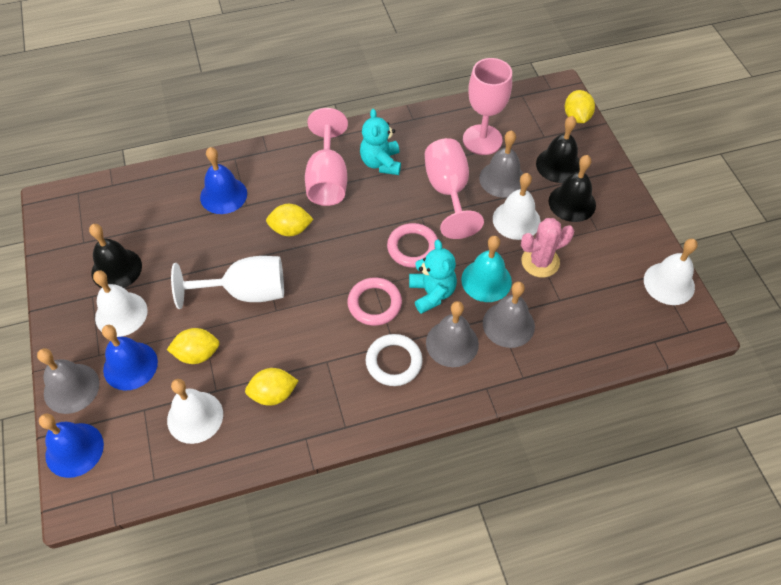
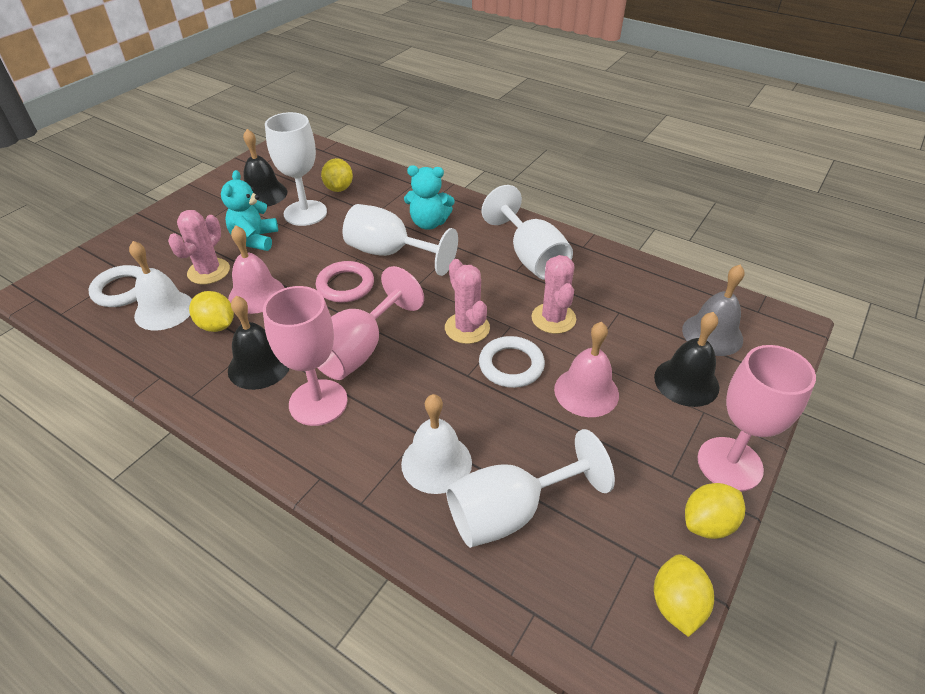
blue bell: 3 -> 0
grey bell: 4 -> 1
pink bell: 0 -> 2
pink cactus: 1 -> 3
pink ring: 2 -> 1
turquoise bell: 1 -> 0
white bell: 4 -> 2
white goblet: 1 -> 4
white ring: 1 -> 2

